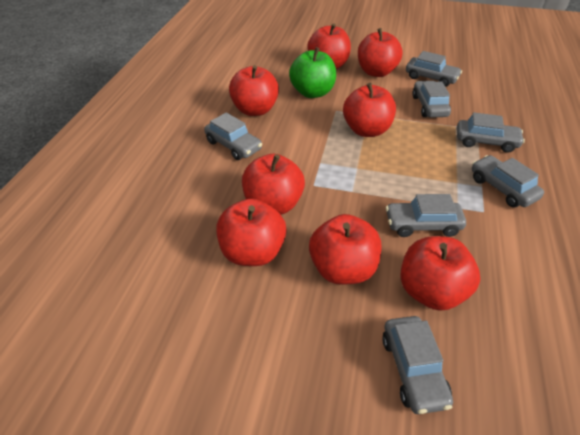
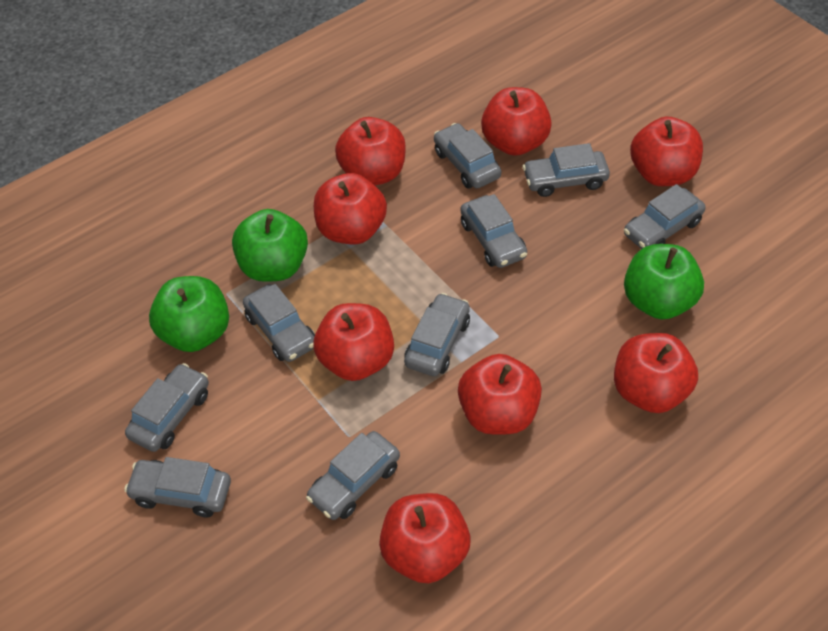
green apple: 1 -> 3
grey car: 7 -> 9

